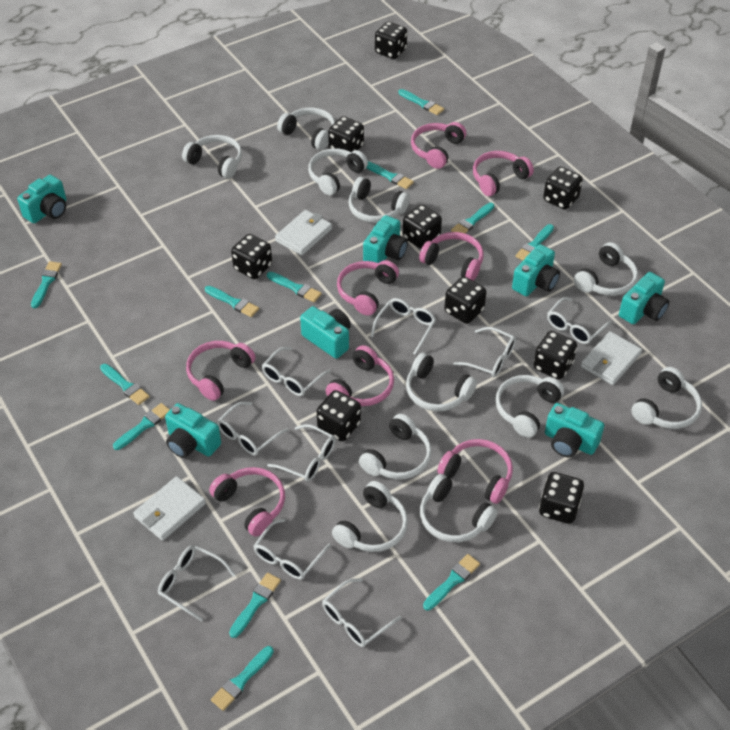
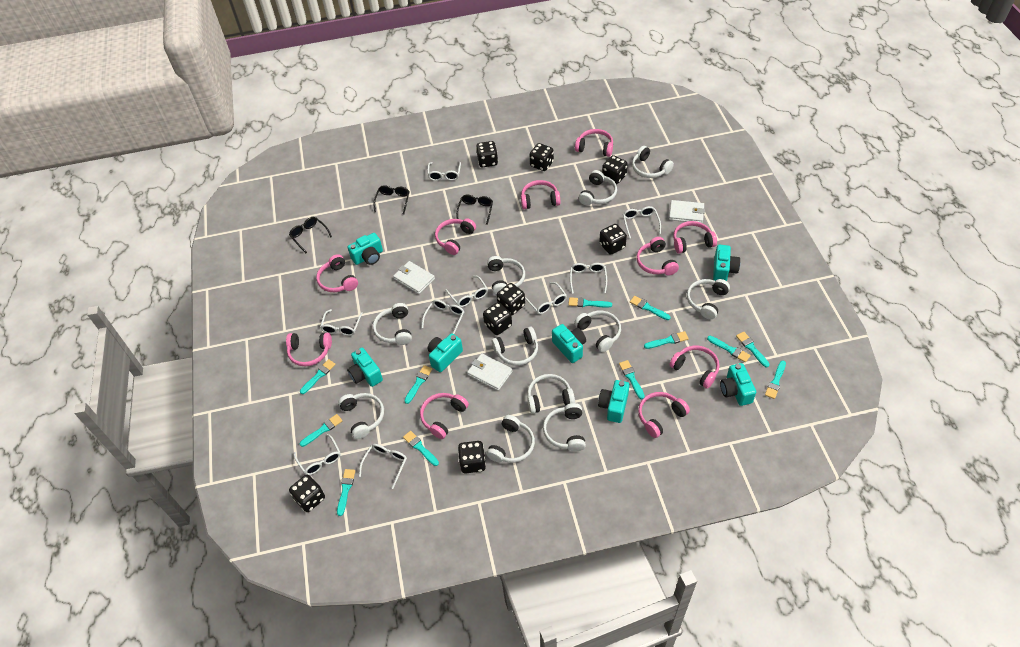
black dice: 9 -> 8
black glasses: 0 -> 3
pink headphones: 8 -> 10

